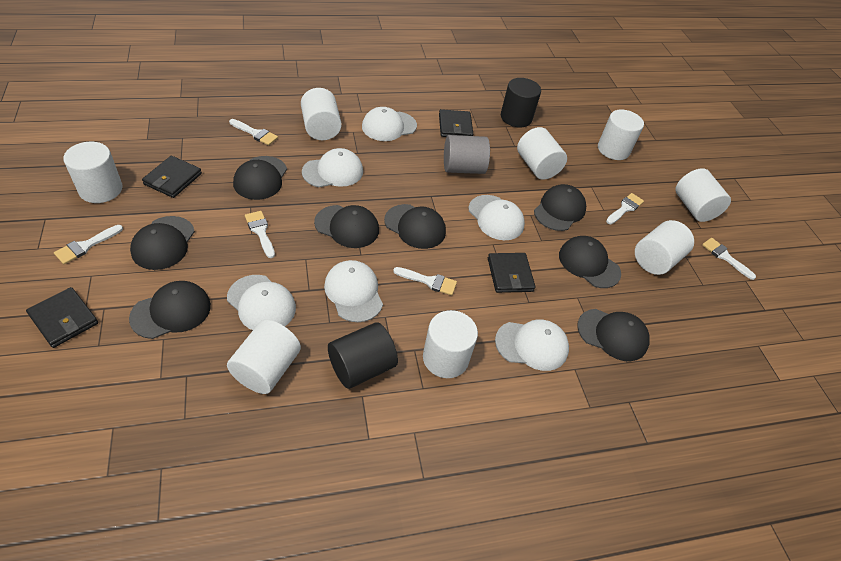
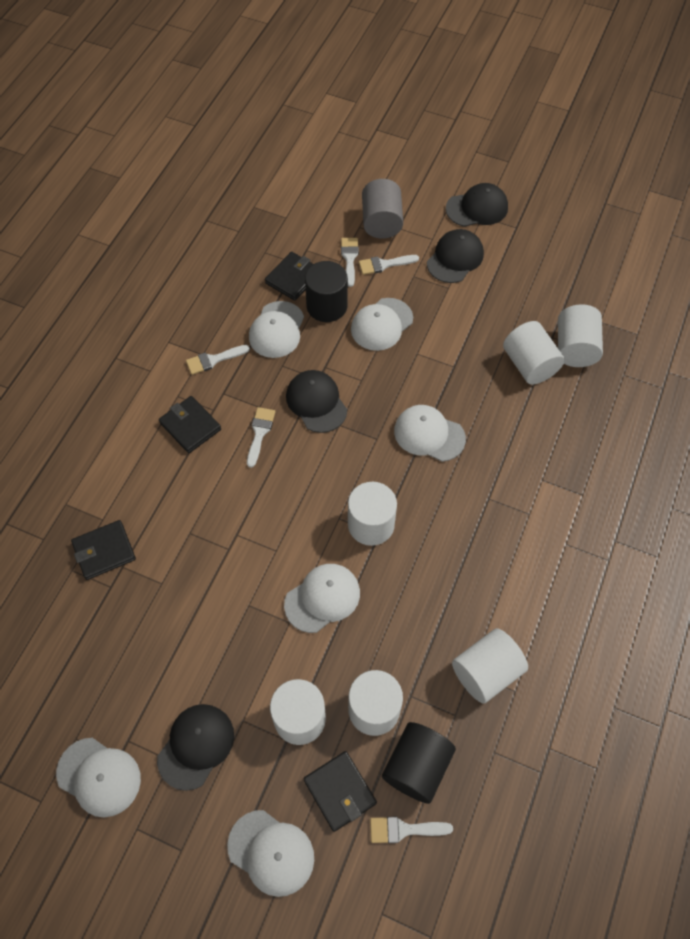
black cap: 8 -> 4
white brush: 6 -> 5
white cylinder: 8 -> 6

